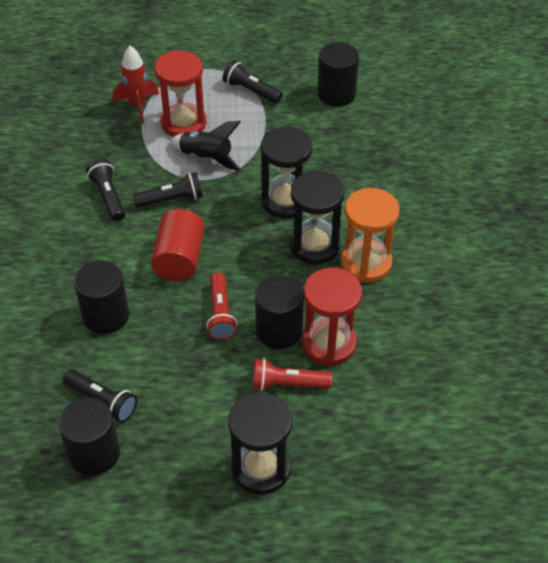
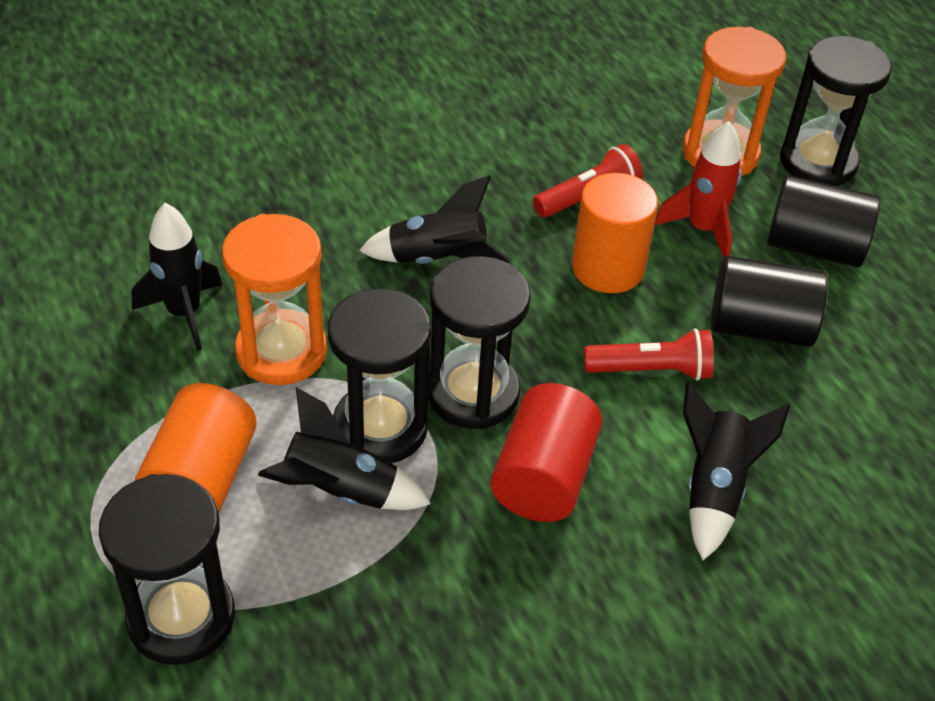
black cylinder: 4 -> 2
black flashlight: 4 -> 0
black hourglass: 3 -> 4
black rocket: 1 -> 4
orange cylinder: 0 -> 2
orange hourglass: 1 -> 2
red hourglass: 2 -> 0

